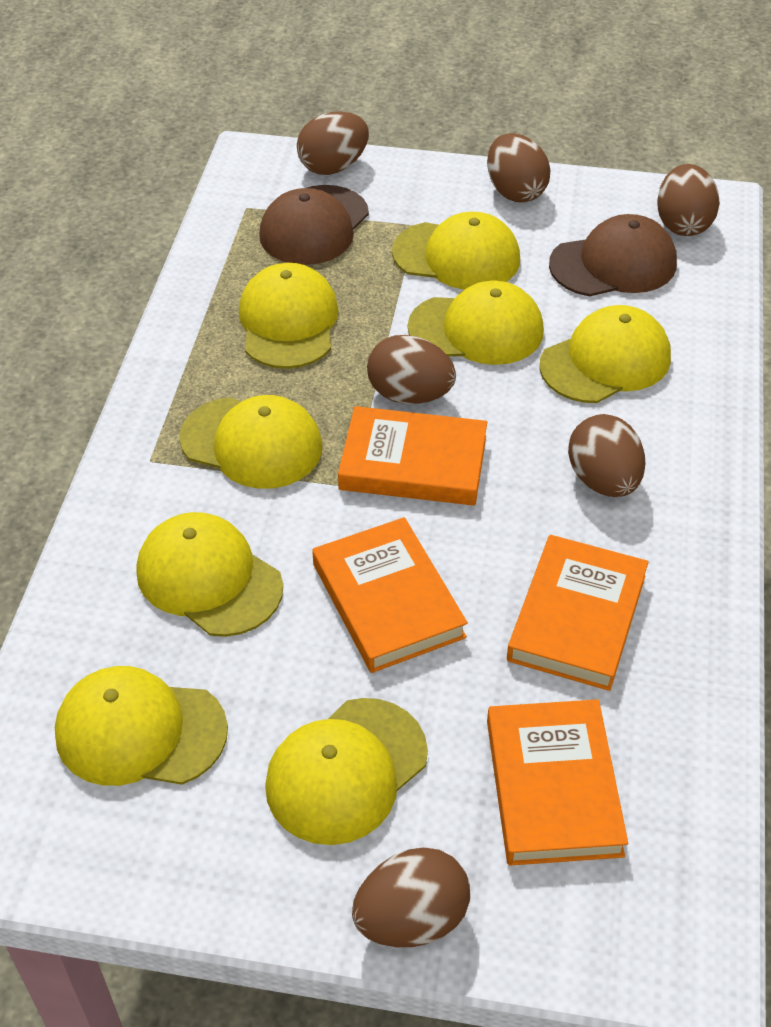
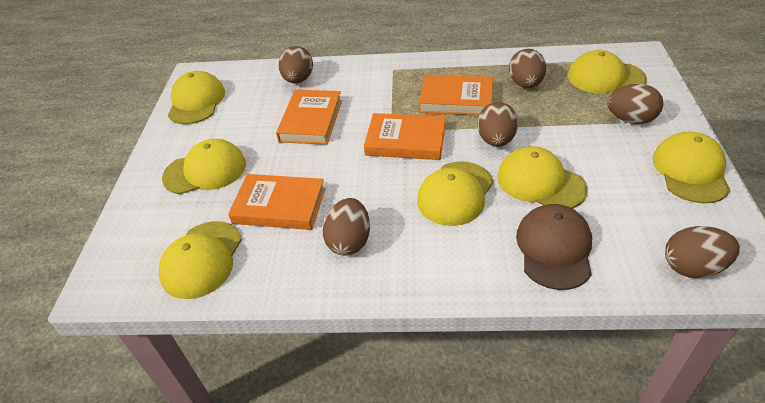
brown cap: 2 -> 1
yellow cap: 8 -> 7

